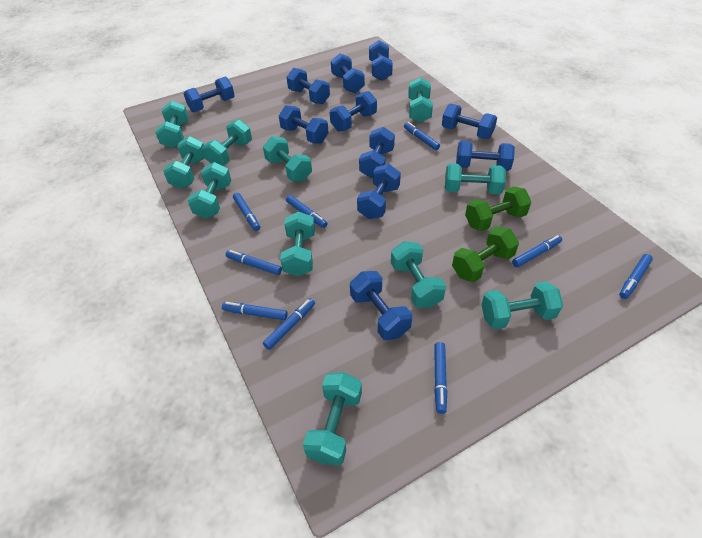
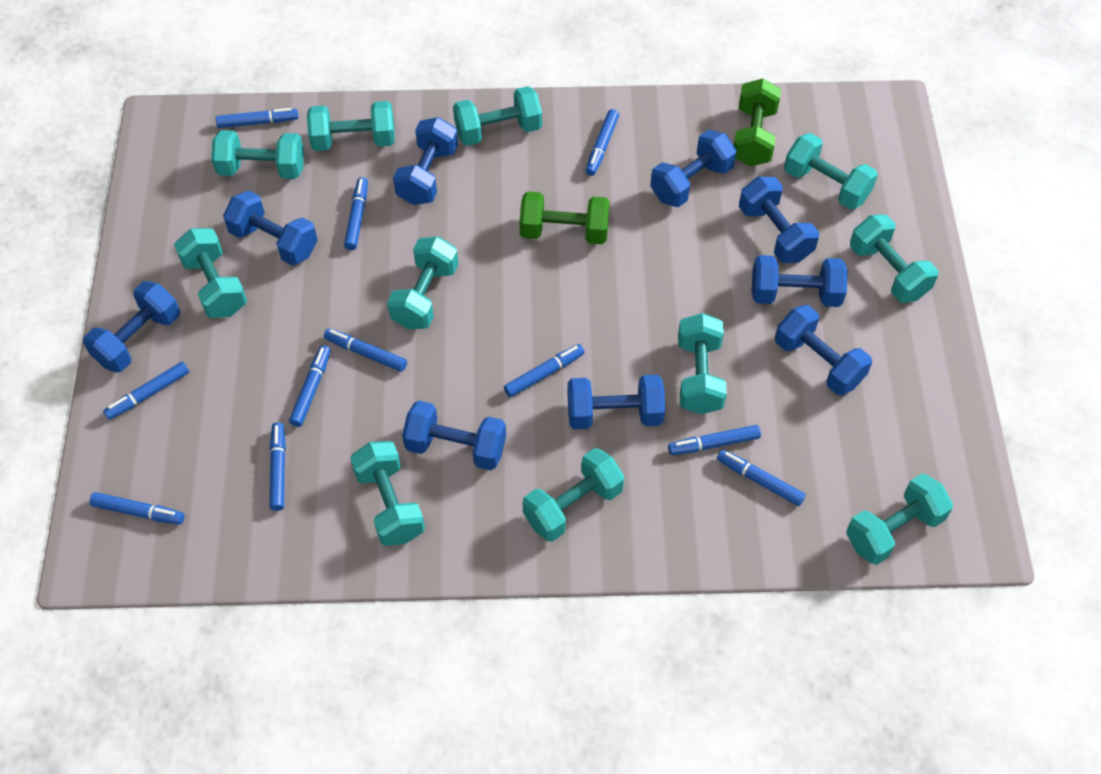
blue dumbbell: 11 -> 9
blue marker: 9 -> 11

